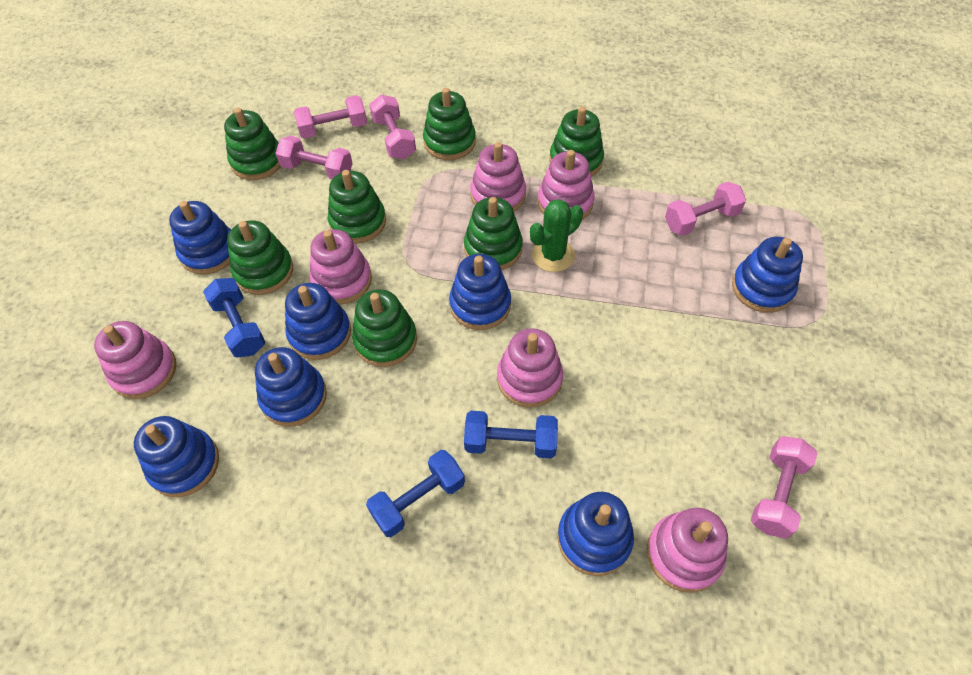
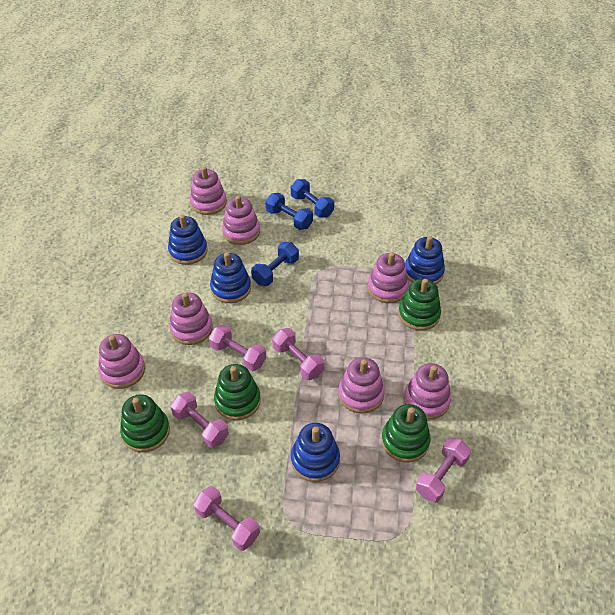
blue stacking toy: 7 -> 4
green cactus: 1 -> 0
green stacking toy: 7 -> 4
pink stacking toy: 6 -> 7

